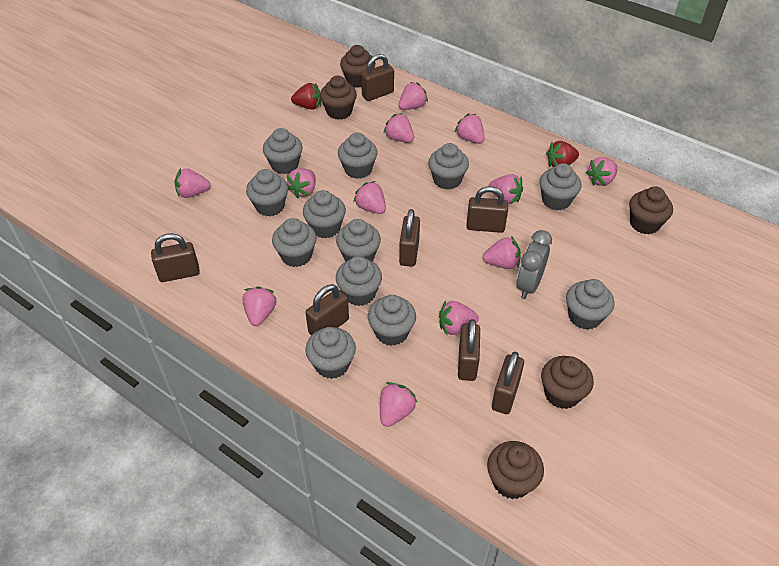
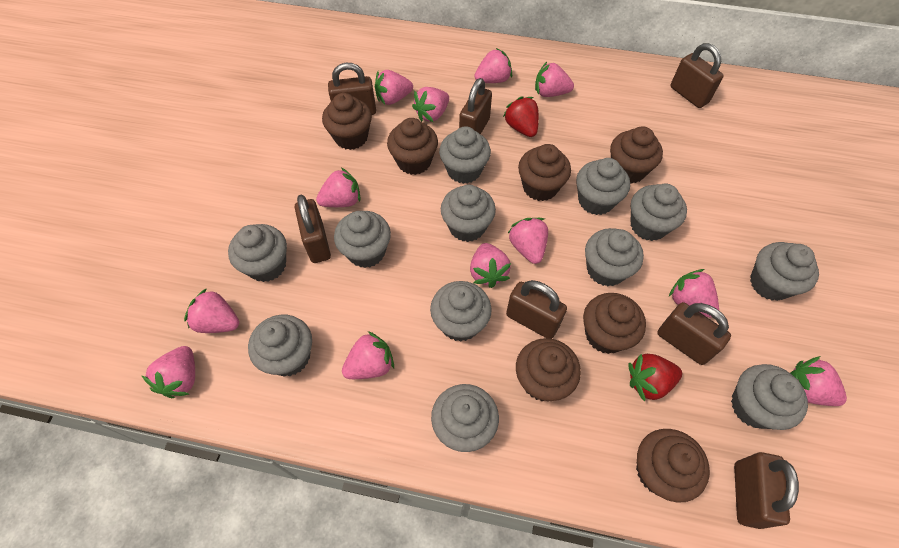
brown cupcake: 5 -> 7
grey clock: 1 -> 0

